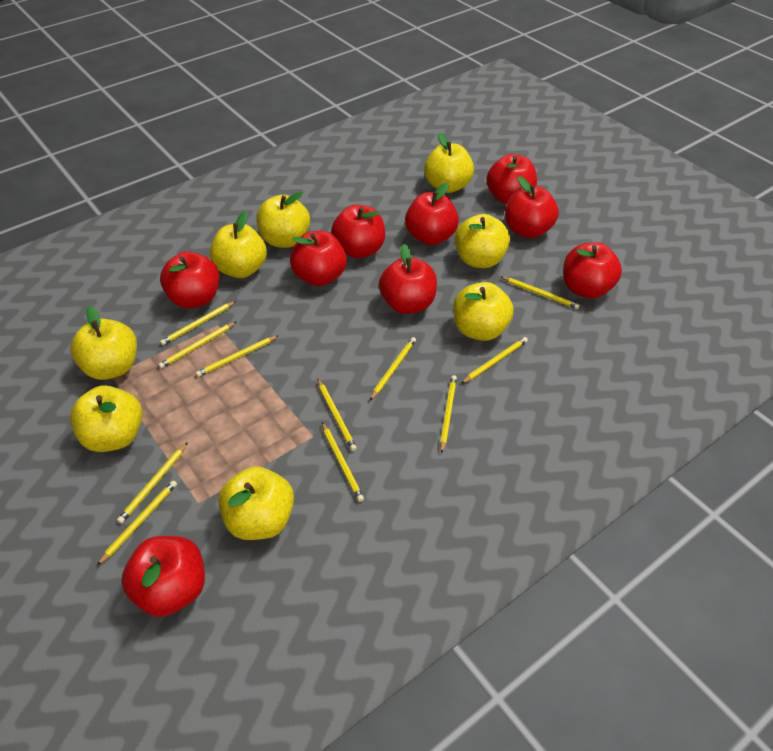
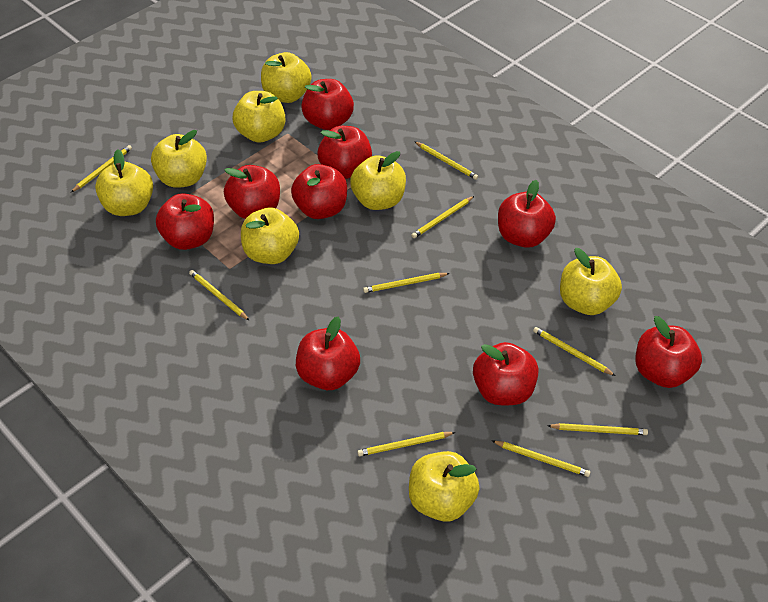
yellow pencil: 11 -> 9

